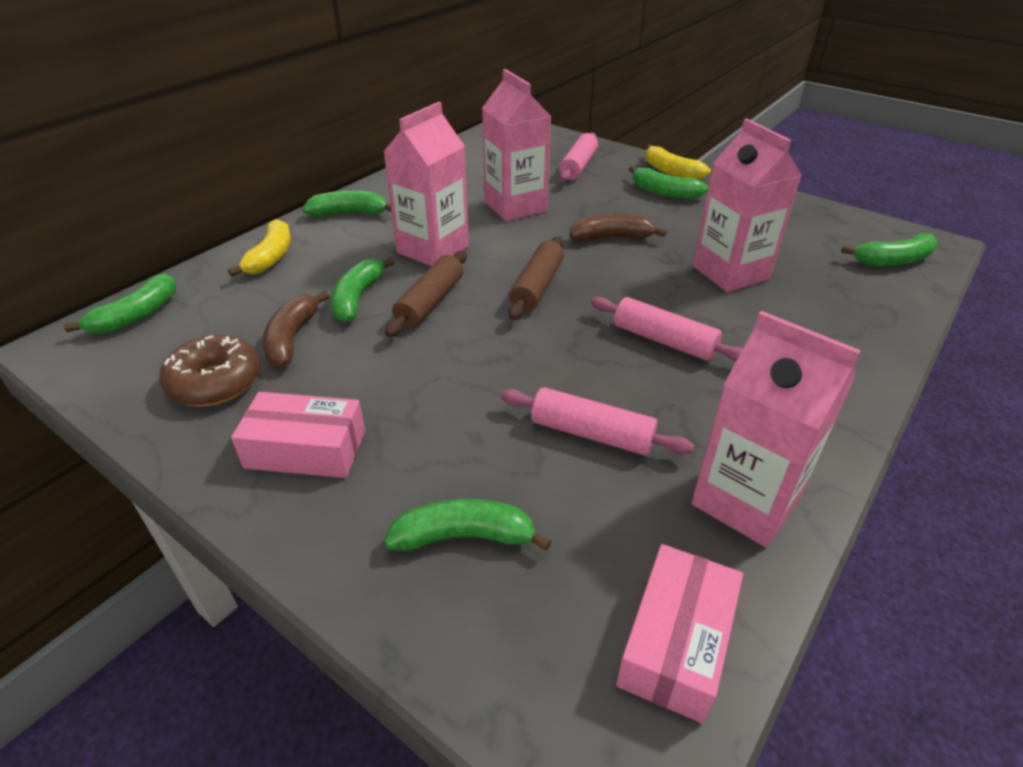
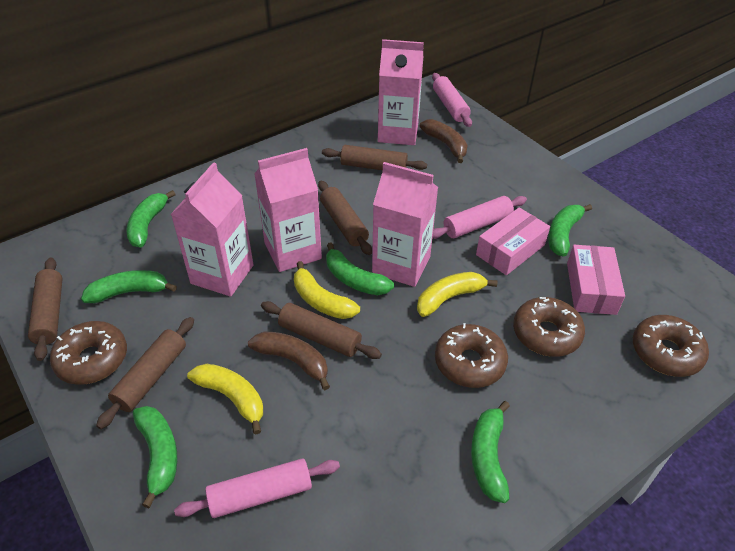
brown donut: 1 -> 4
brown rolling pin: 2 -> 5
yellow banana: 2 -> 3

